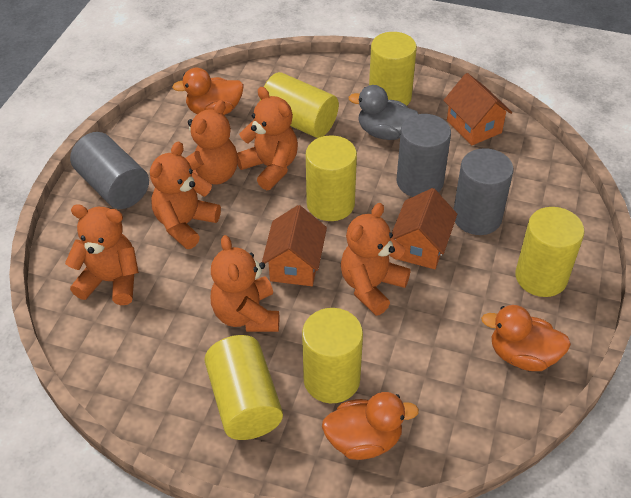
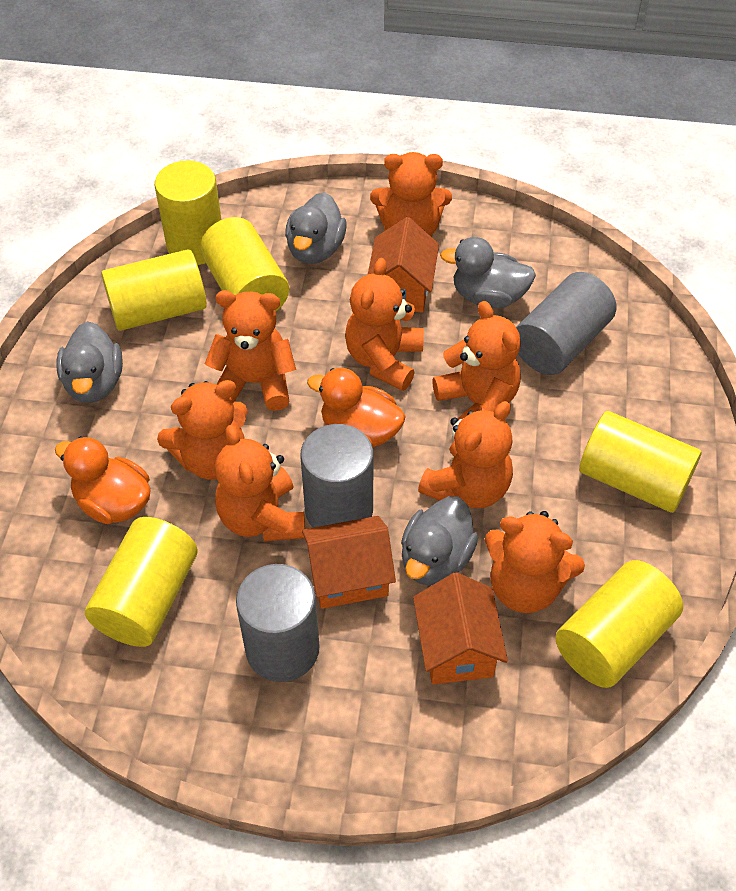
grey duck: 1 -> 4
orange duck: 3 -> 2
orange teddy bear: 6 -> 8

